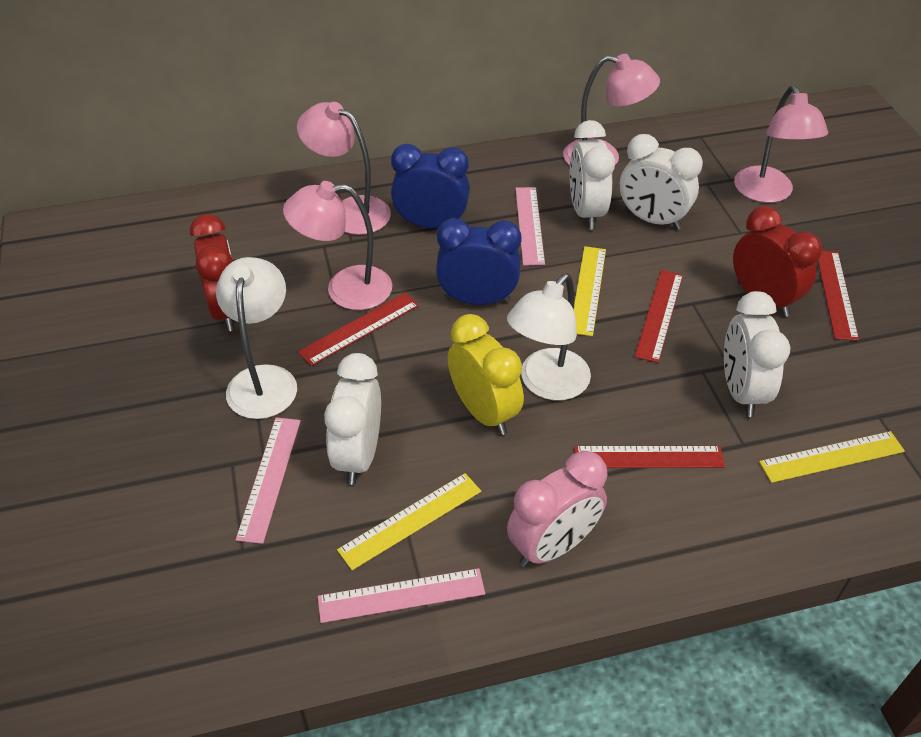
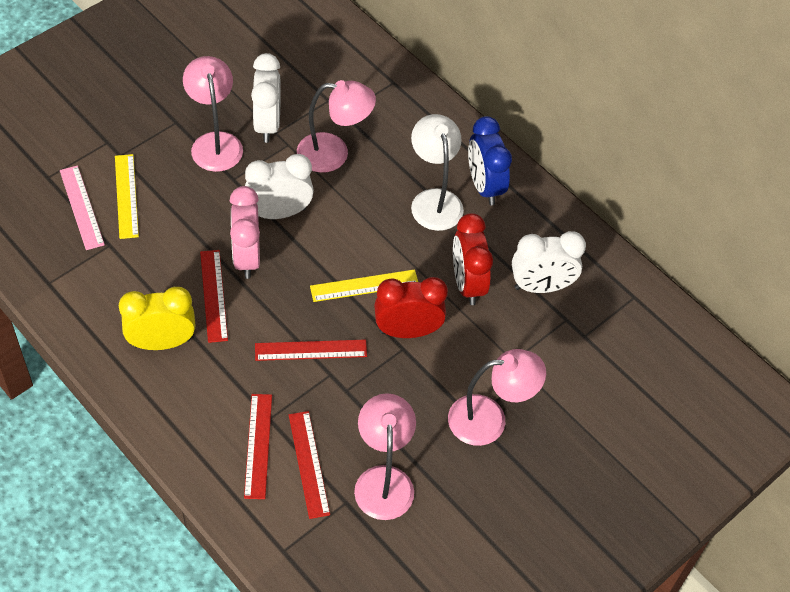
blue clock: 2 -> 1
pink ruler: 3 -> 1
white clock: 4 -> 3
white lamp: 2 -> 1
yellow ruler: 3 -> 2

